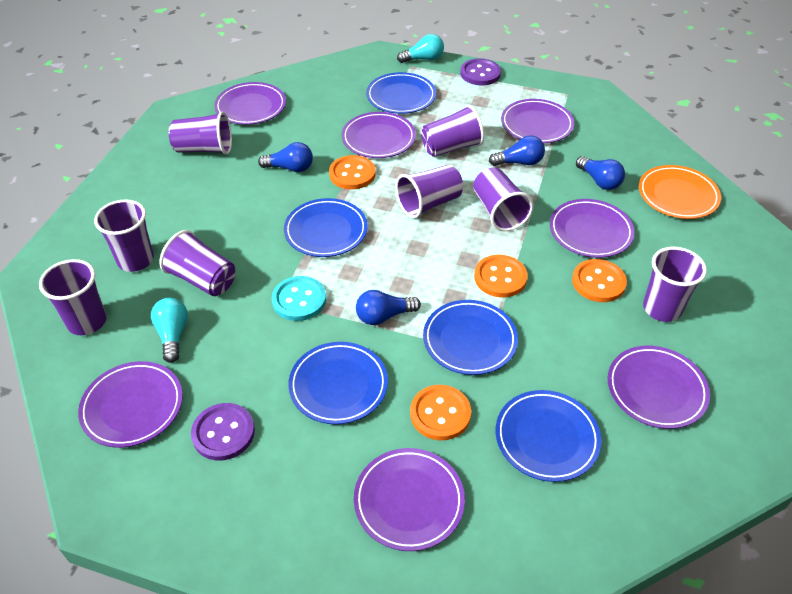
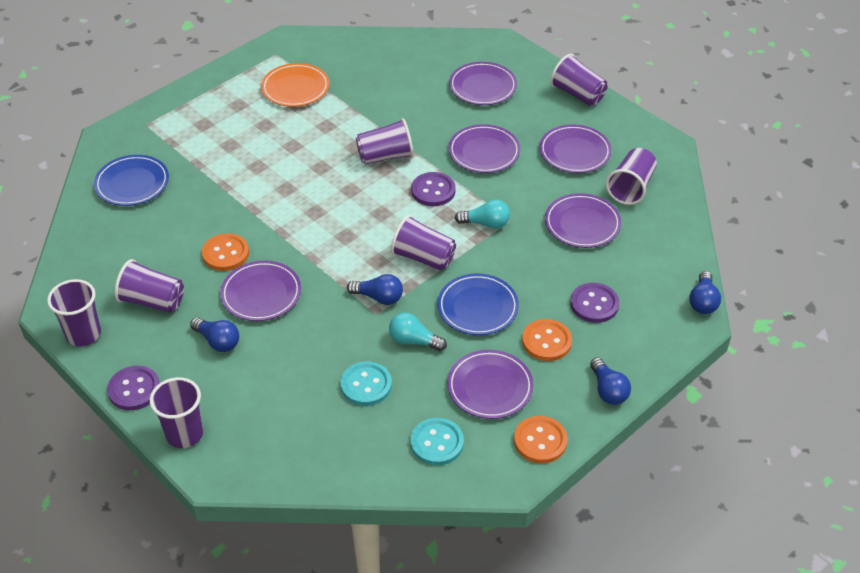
blue plate: 5 -> 2
orange button: 4 -> 3
purple button: 2 -> 3
purple cup: 8 -> 7
purple plate: 7 -> 6
turquoise button: 1 -> 2

